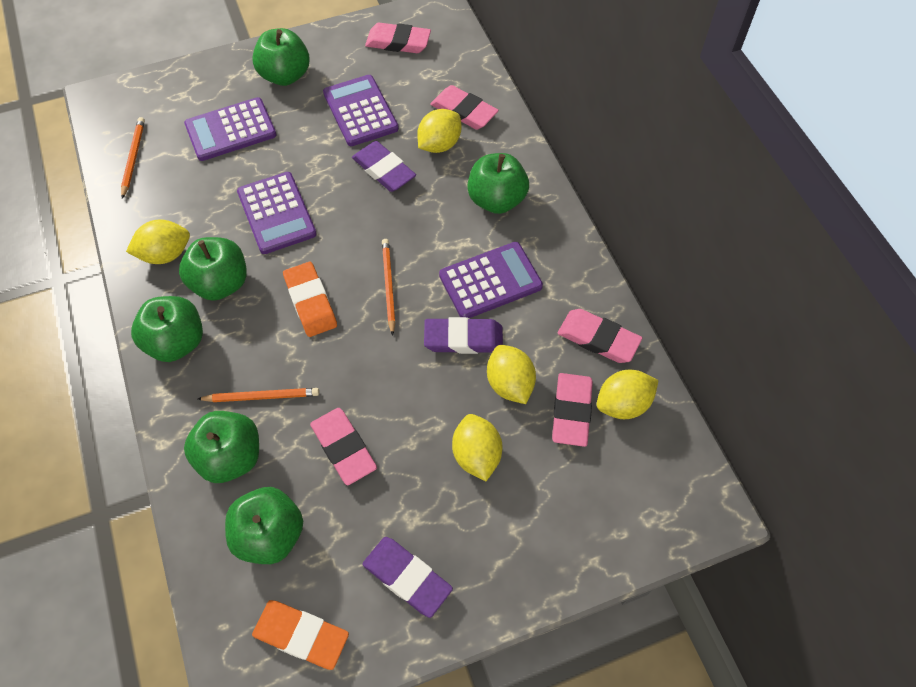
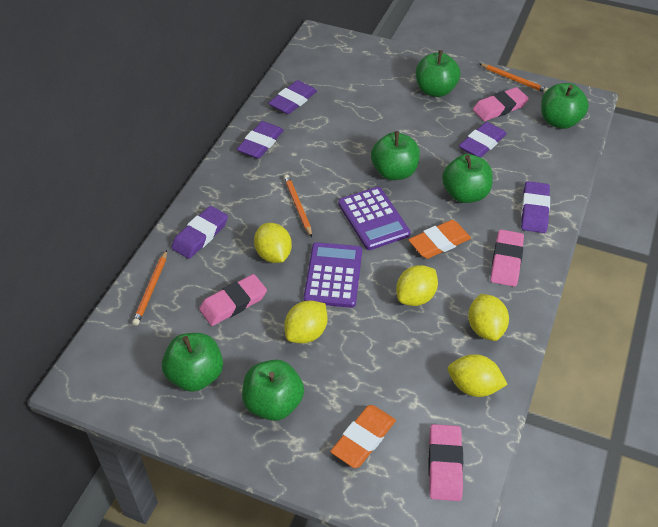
pink eraser: 5 -> 4
purple calculator: 4 -> 2
purple eraser: 3 -> 5

